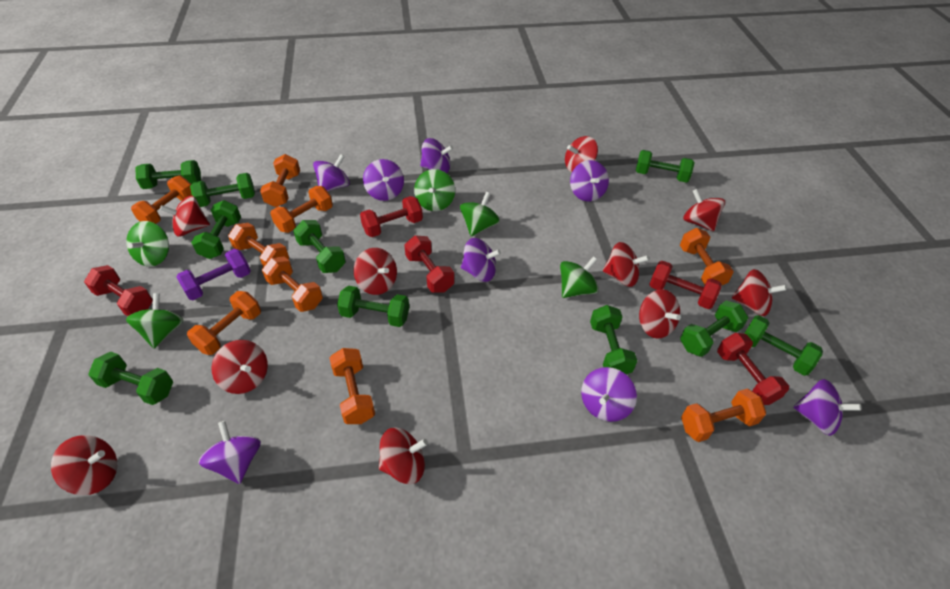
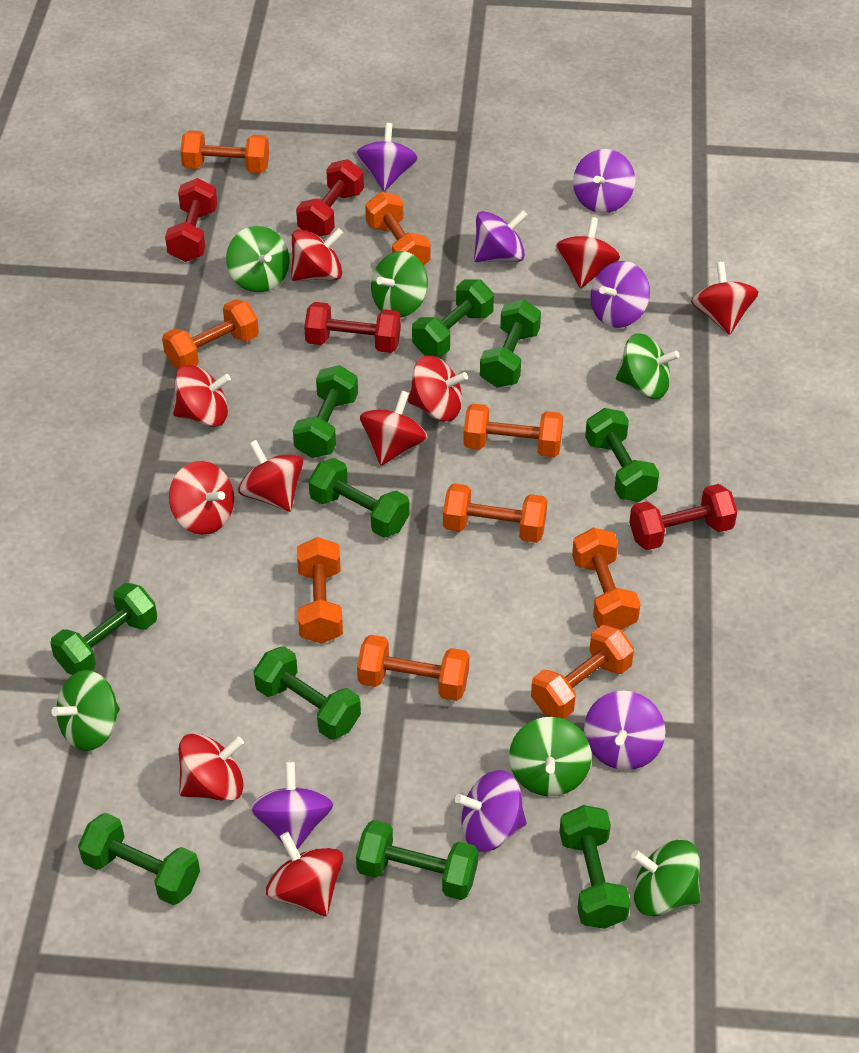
green spinning top: 5 -> 6
purple dumbbell: 1 -> 0
purple spinning top: 8 -> 7
red dumbbell: 5 -> 4

